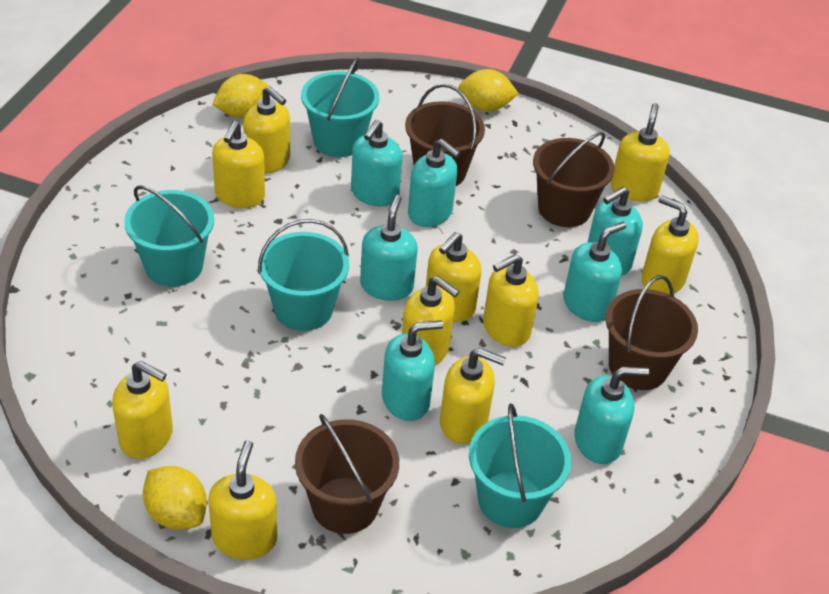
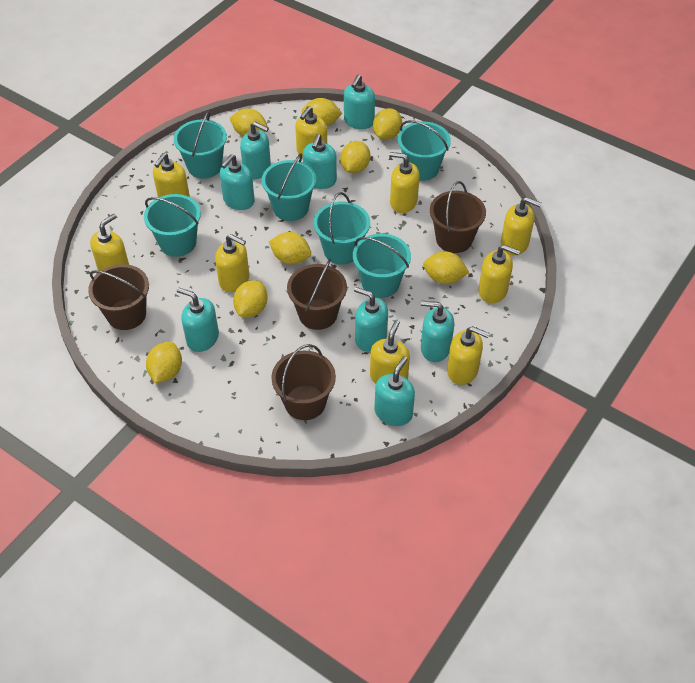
turquoise bucket: 4 -> 6
turquoise soap dispenser: 7 -> 8
yellow lemon: 3 -> 8
yellow soap dispenser: 10 -> 9

